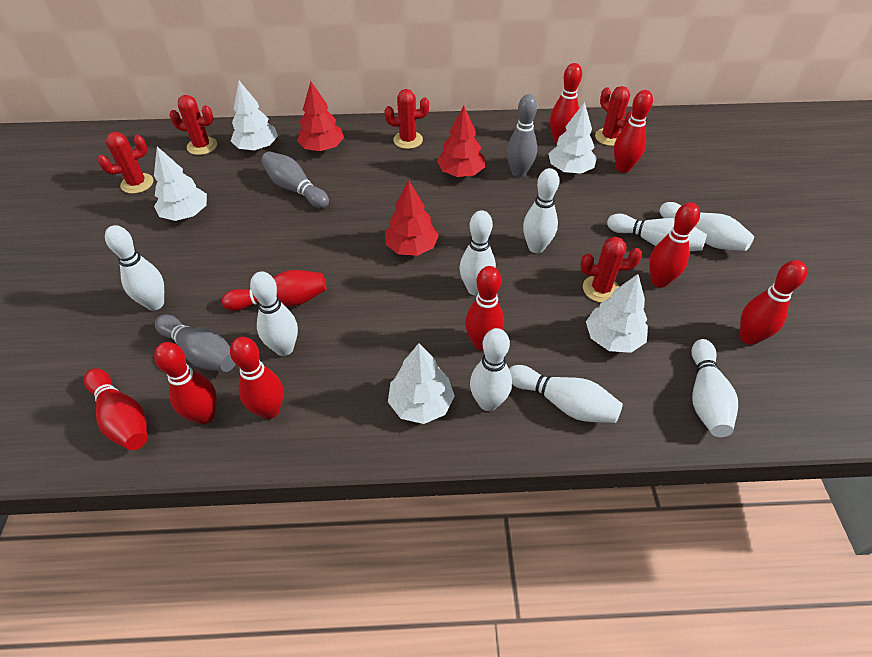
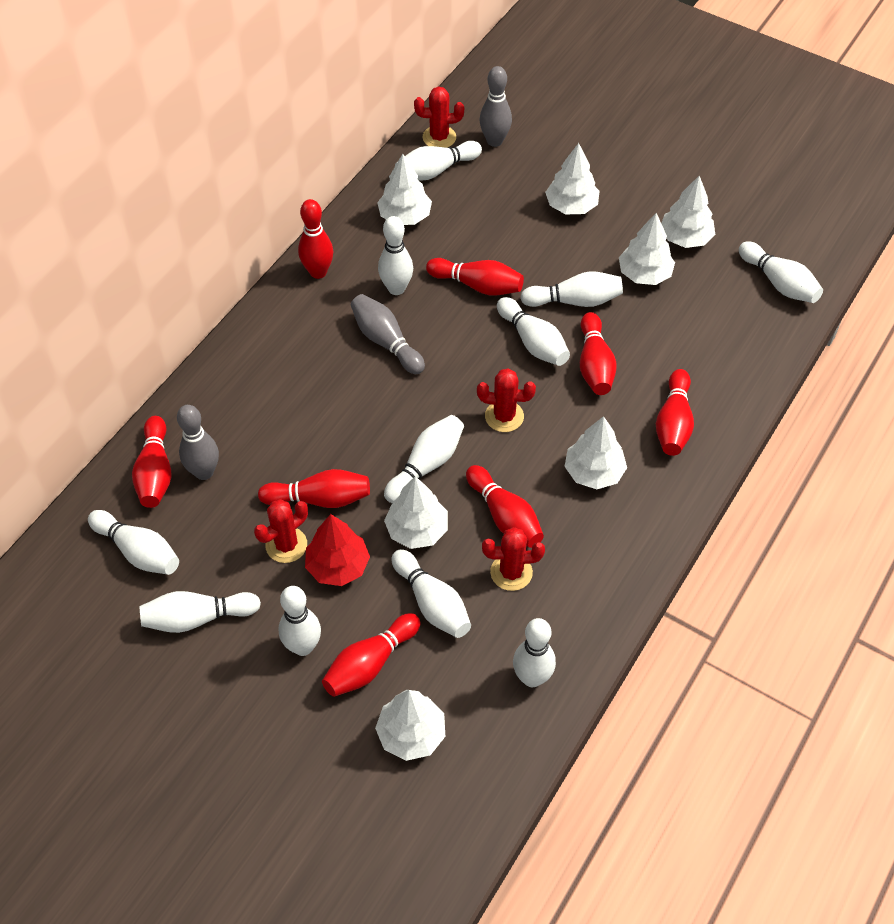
red bowling pin: 9 -> 8
red cactus: 5 -> 4
red tree: 3 -> 1
white bowling pin: 9 -> 11
white tree: 5 -> 7

